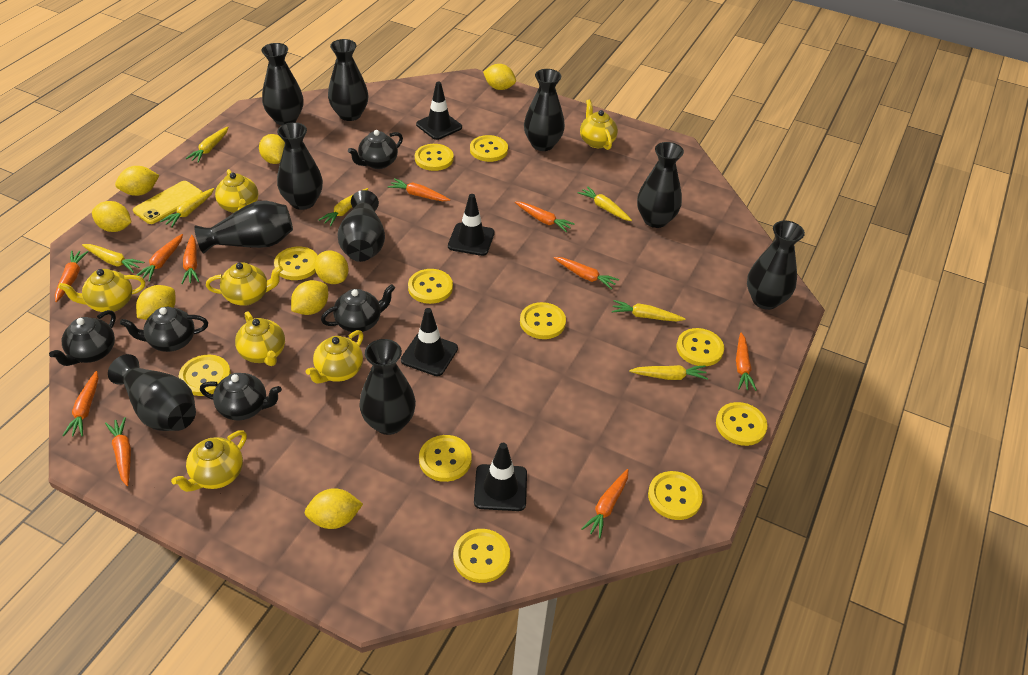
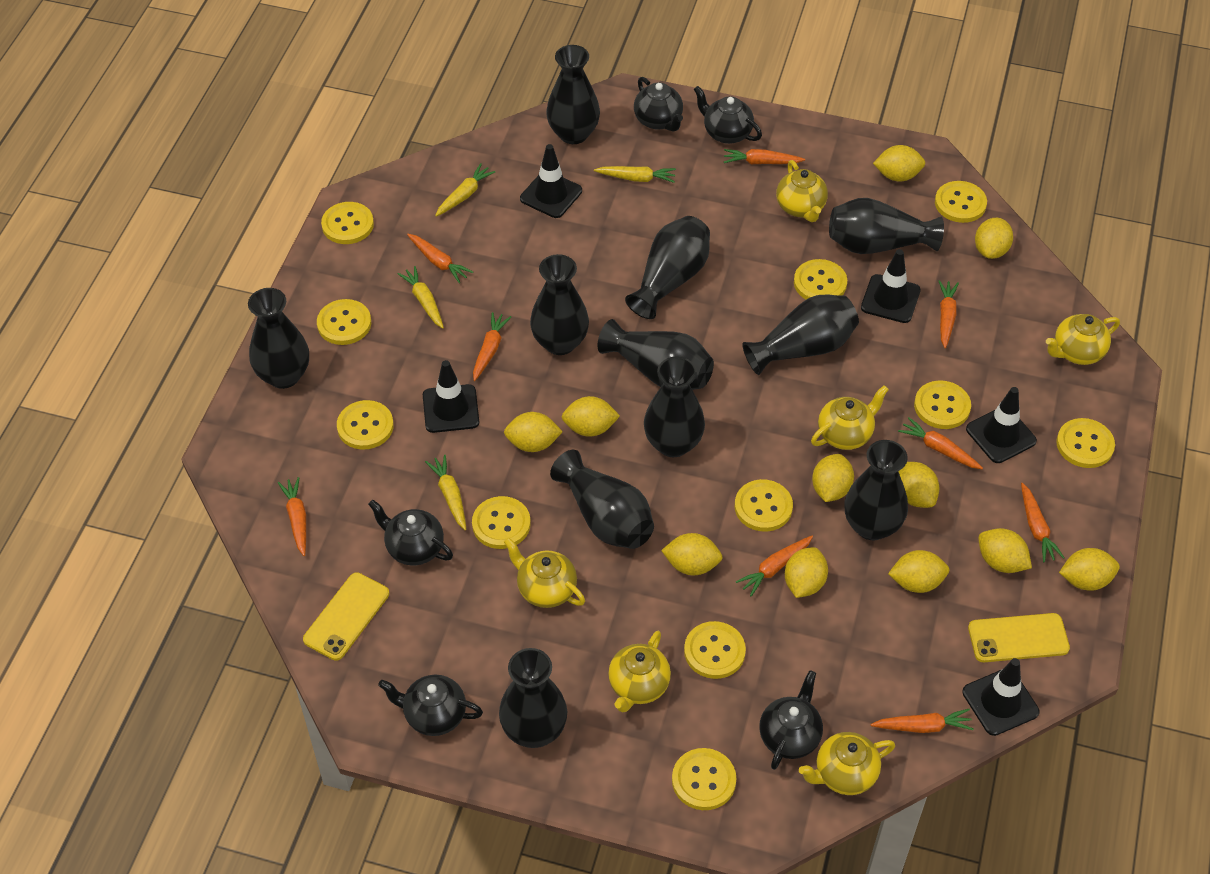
black traffic cone: 4 -> 5
black vase: 10 -> 11
orange carrot: 10 -> 9
yellow carrot: 7 -> 4
yellow lemon: 8 -> 11
yellow phone: 1 -> 2
yellow teapot: 7 -> 6

